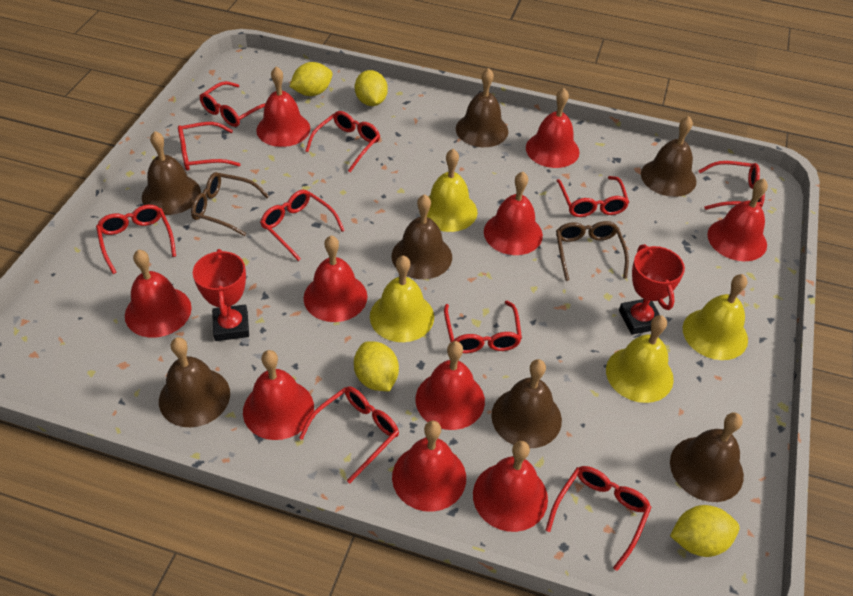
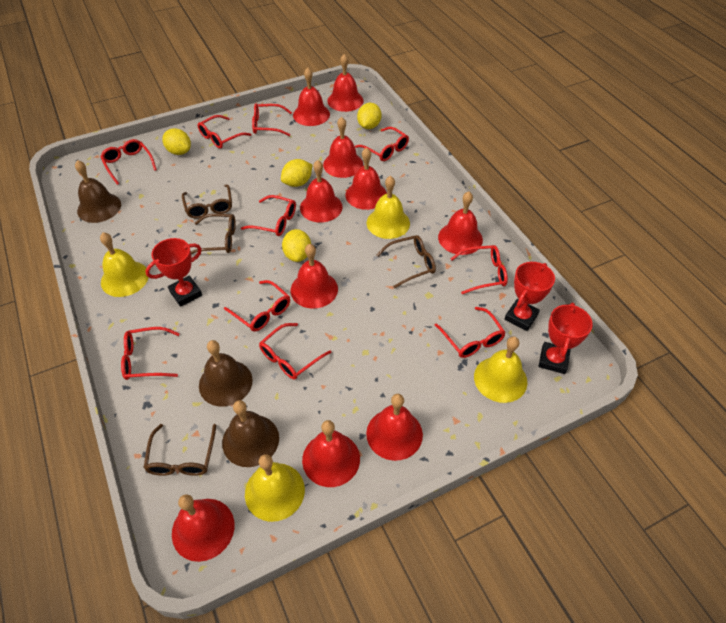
brown bell: 7 -> 3
brown glasses: 2 -> 4
red trophy: 2 -> 3

